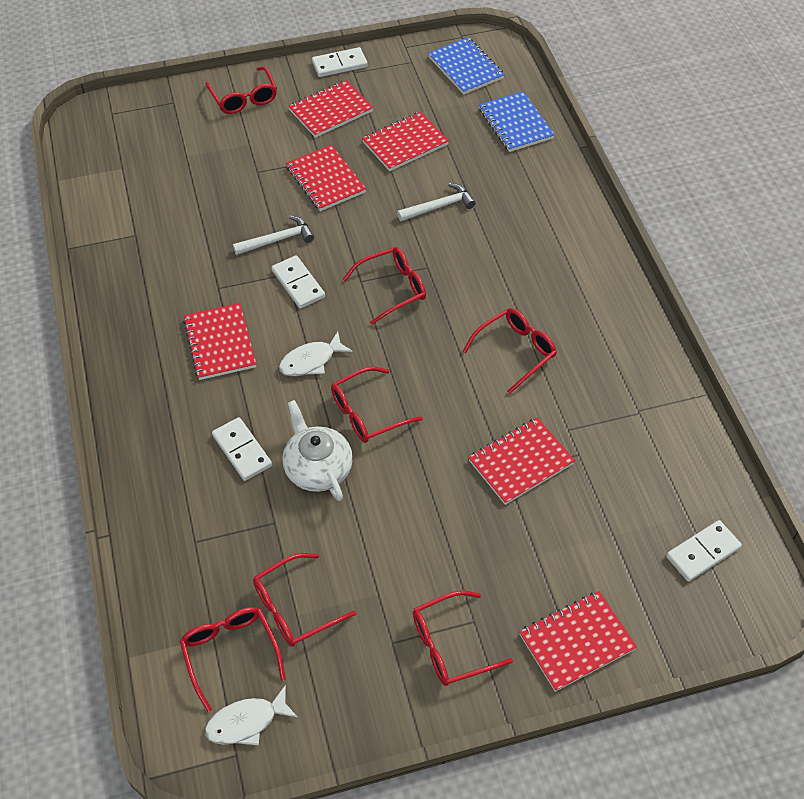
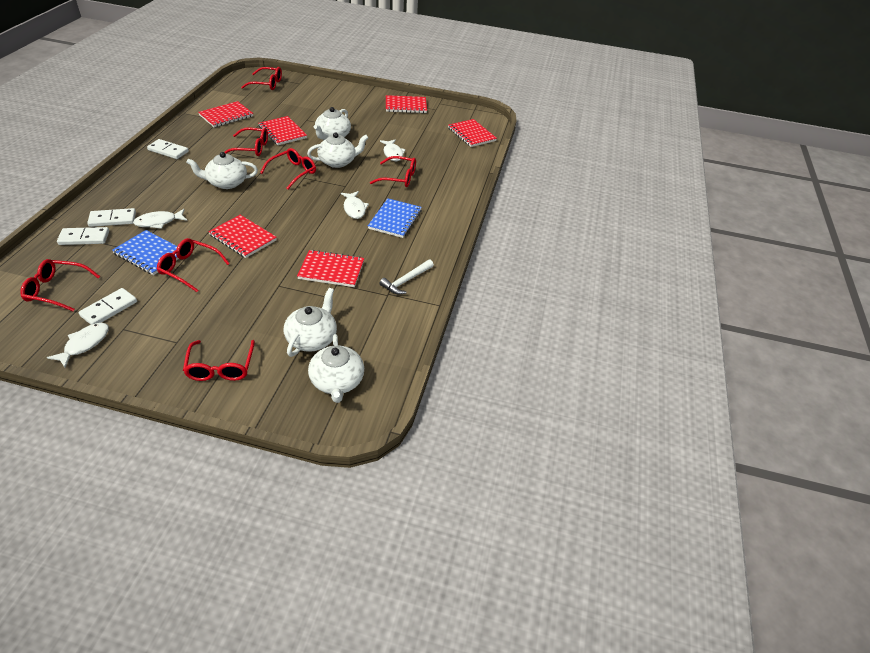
white fish: 2 -> 4
white hammer: 2 -> 1
white teapot: 1 -> 5

